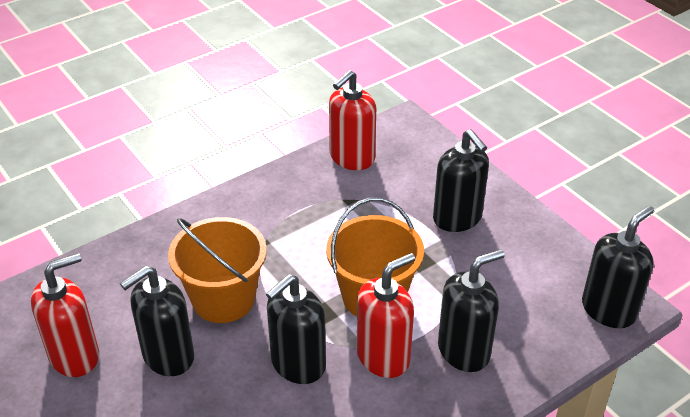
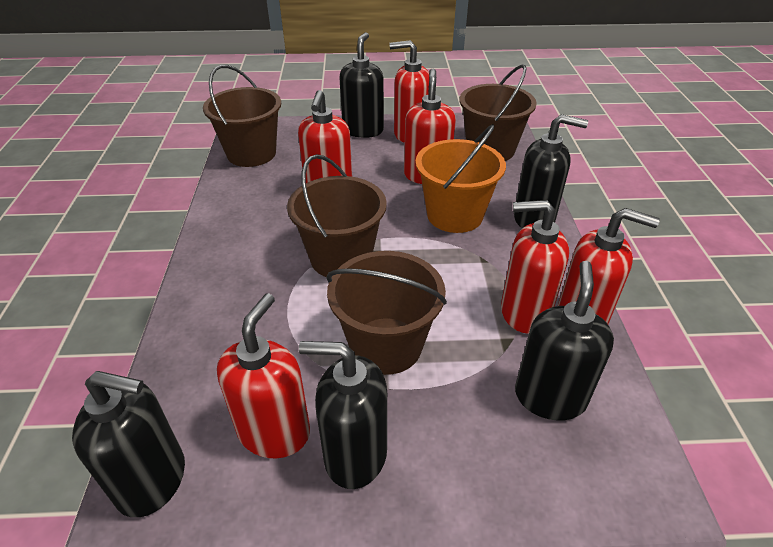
brown bucket: 0 -> 4
orange bucket: 2 -> 1
red soap dispenser: 3 -> 6

